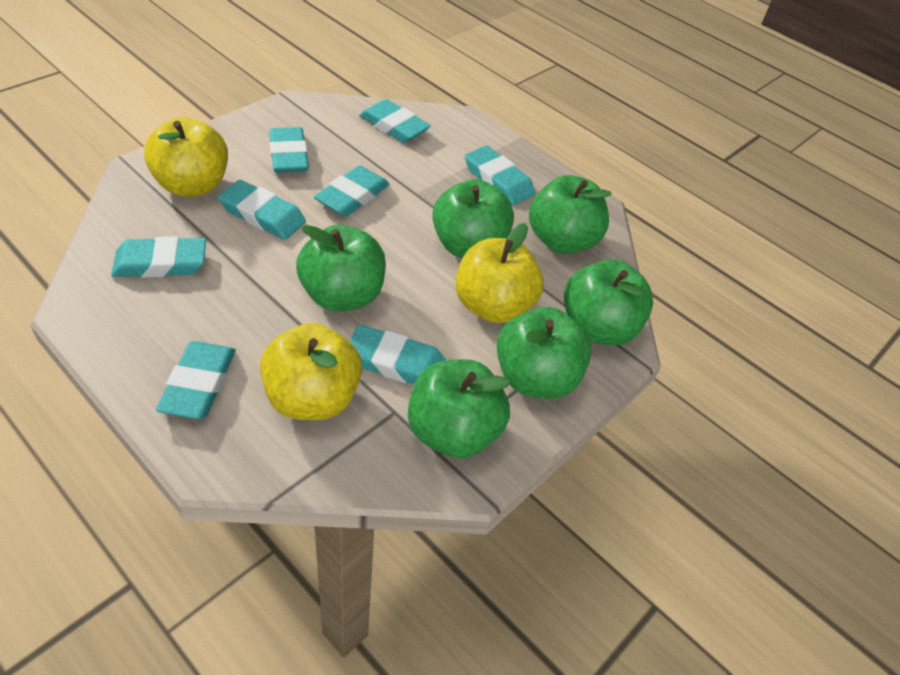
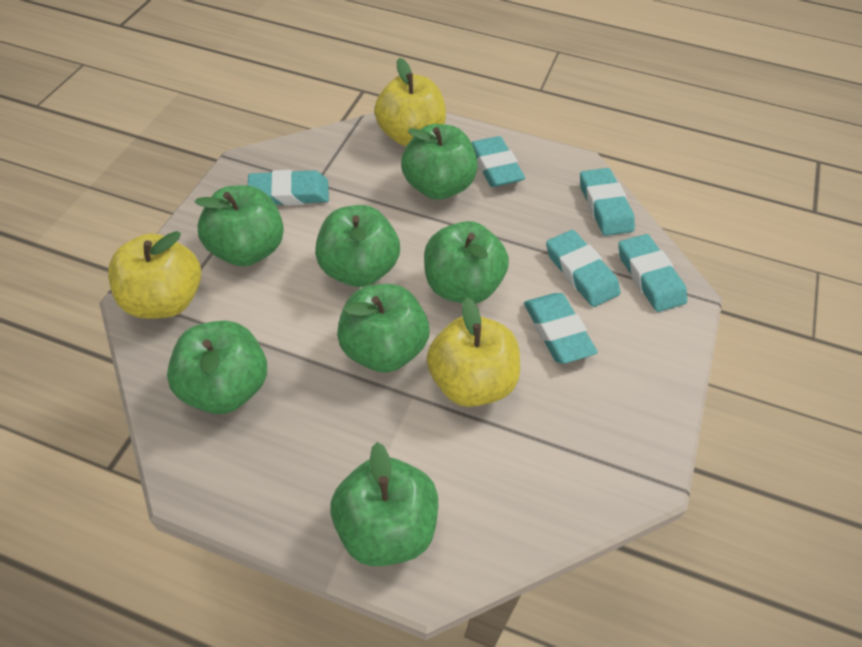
green apple: 6 -> 7
turquoise eraser: 8 -> 6

